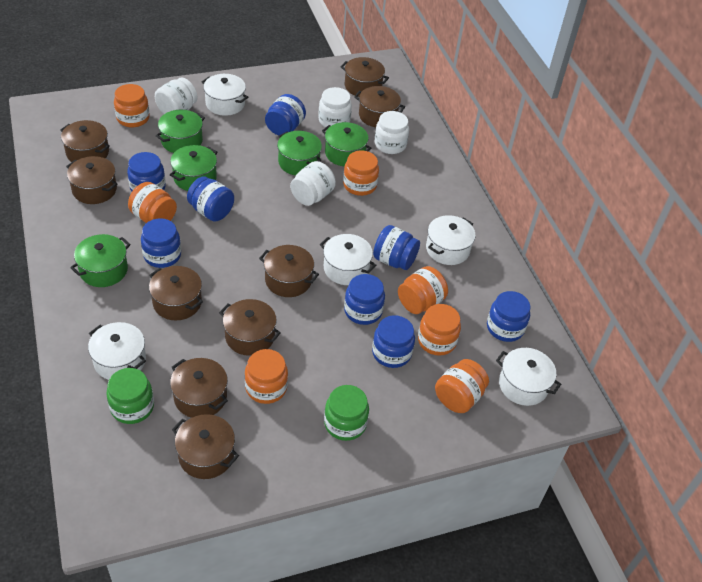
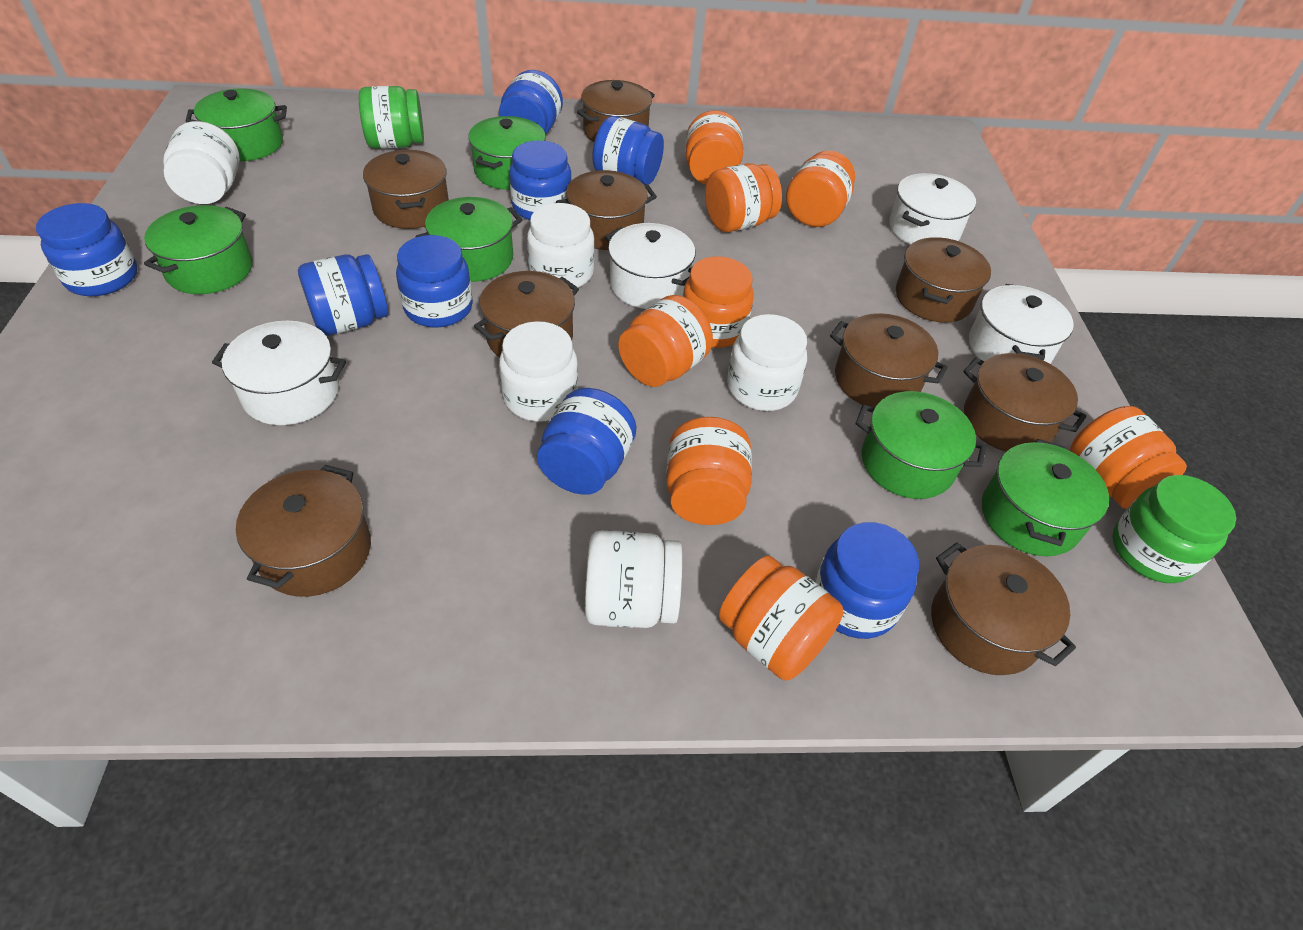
green pot: 5 -> 6
orange jar: 7 -> 8
white jar: 4 -> 5
white pot: 5 -> 4

